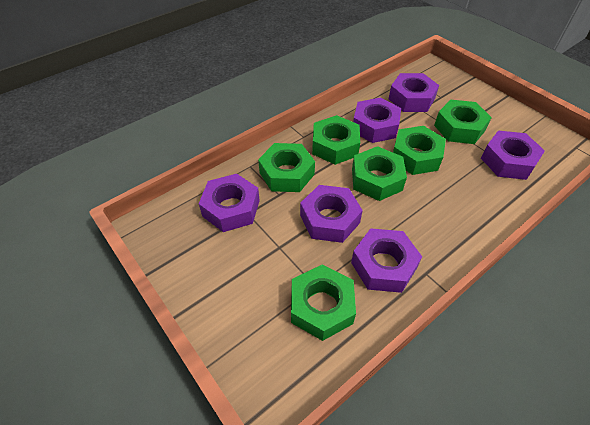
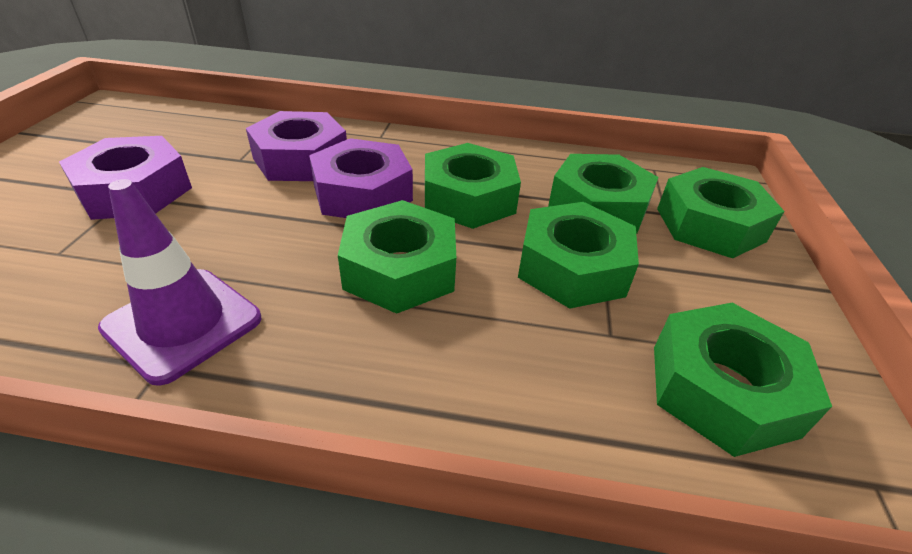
purple nut: 6 -> 3
purple traffic cone: 0 -> 1

